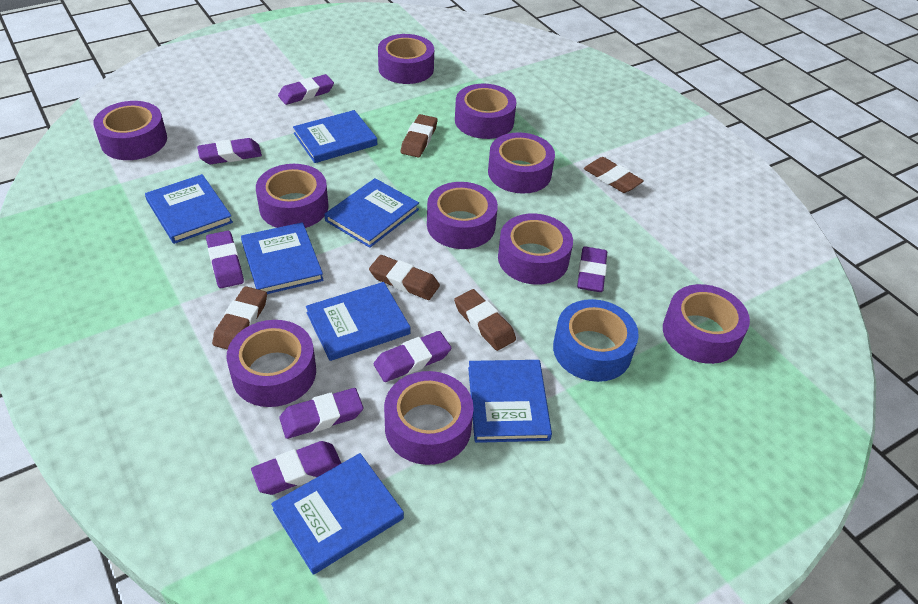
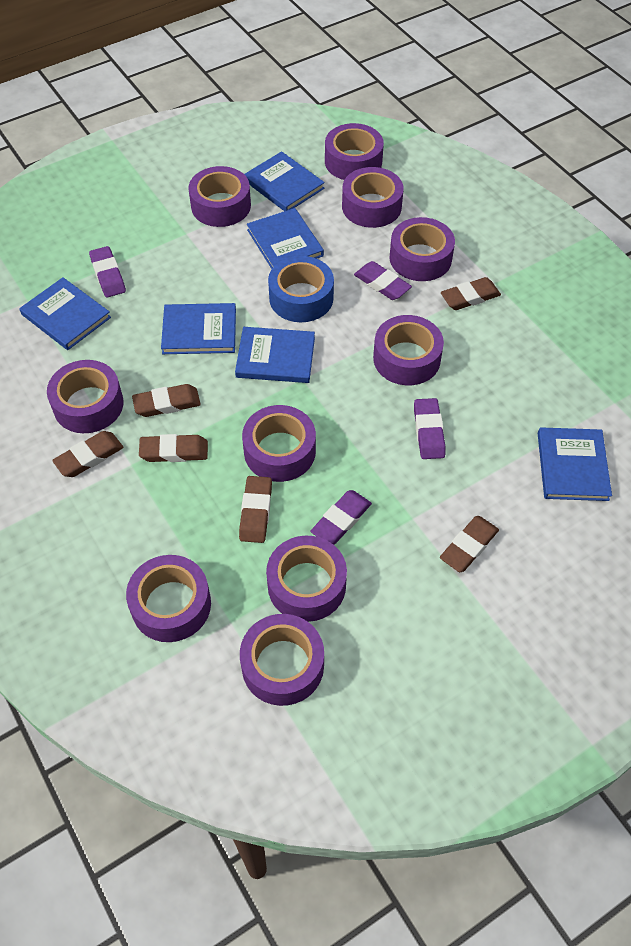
blue book: 7 -> 6
brown eraser: 5 -> 6
purple eraser: 7 -> 4

